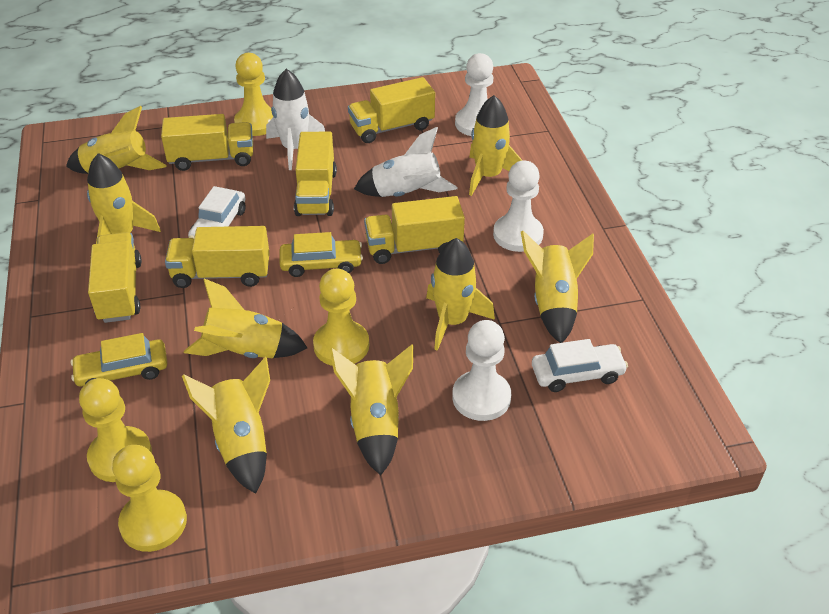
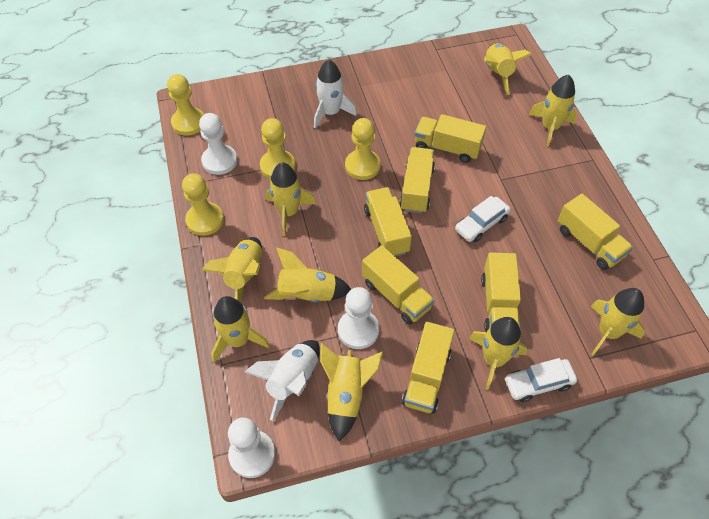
yellow car: 2 -> 0
yellow rocket: 8 -> 9
yellow truck: 6 -> 7

